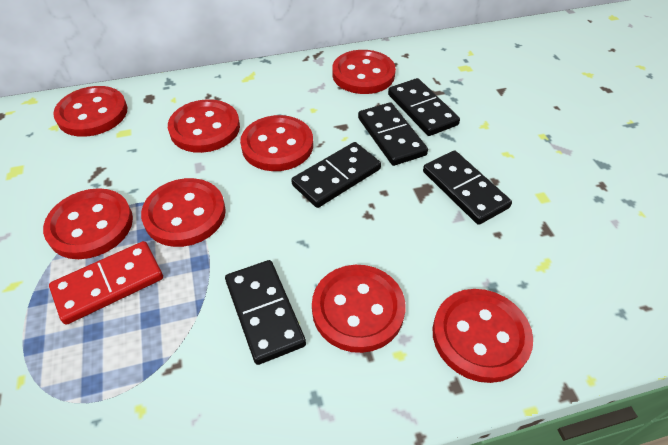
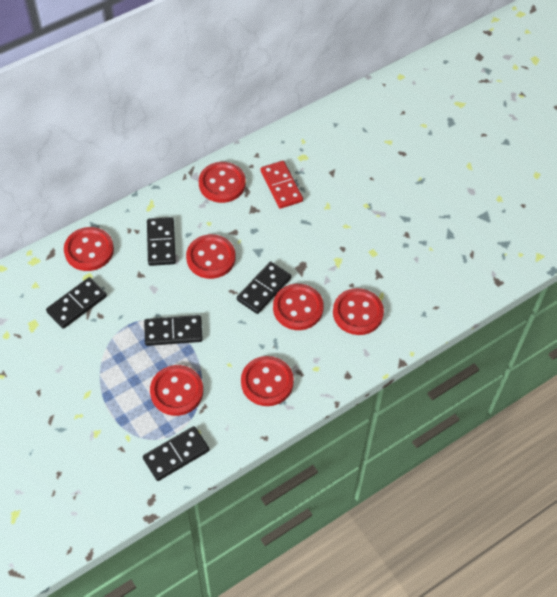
red button: 8 -> 7

